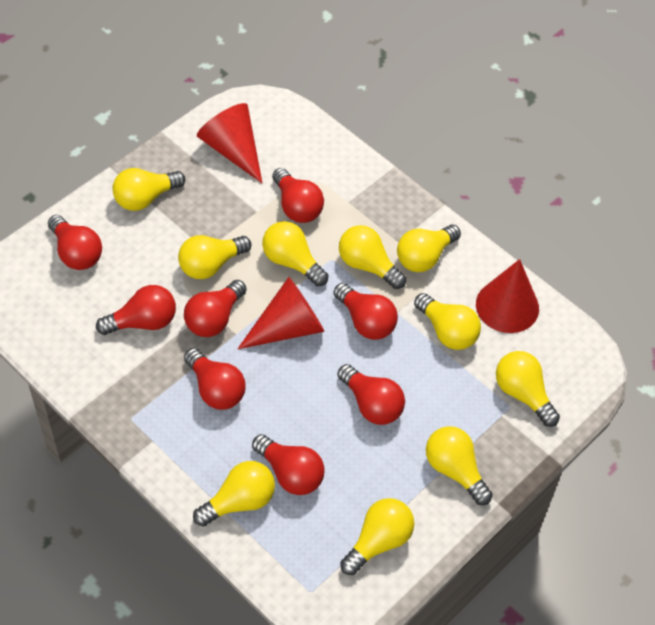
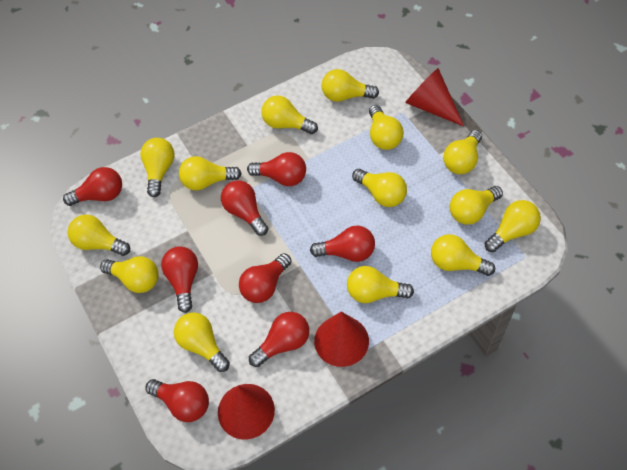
yellow light bulb: 10 -> 14

